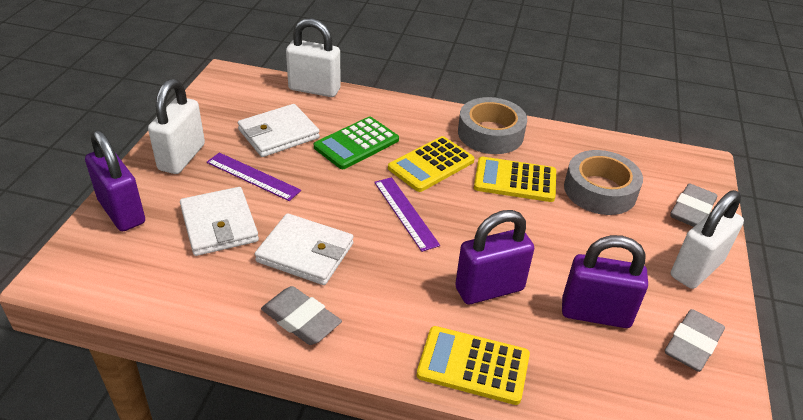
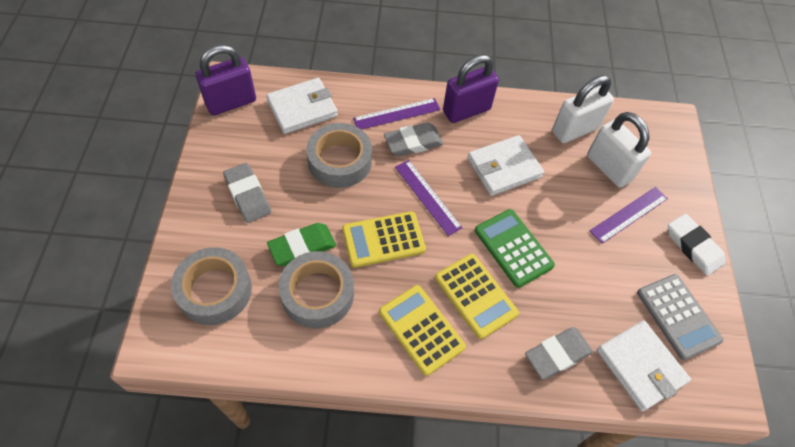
green eraser: 0 -> 1
grey calculator: 0 -> 1
grey tape: 2 -> 3
purple padlock: 3 -> 2
purple ruler: 2 -> 3
white eraser: 0 -> 1
white padlock: 3 -> 2

